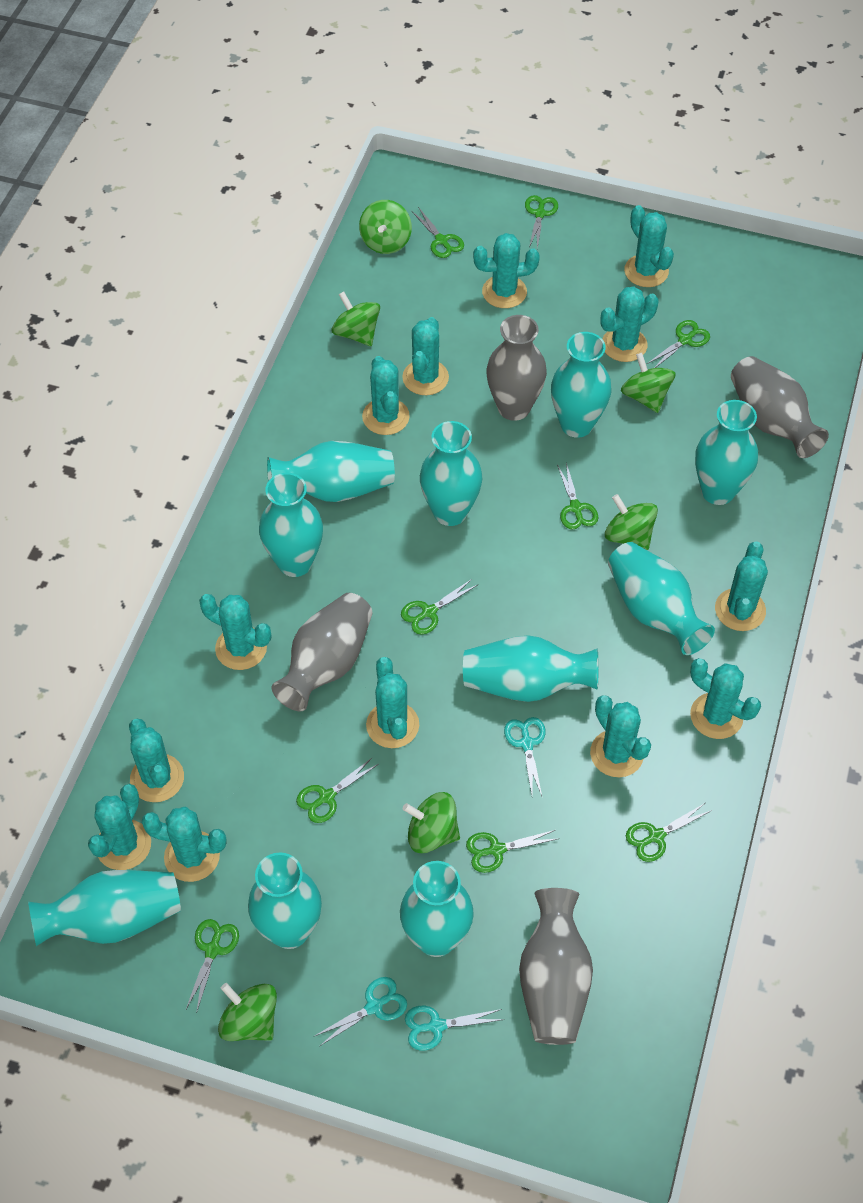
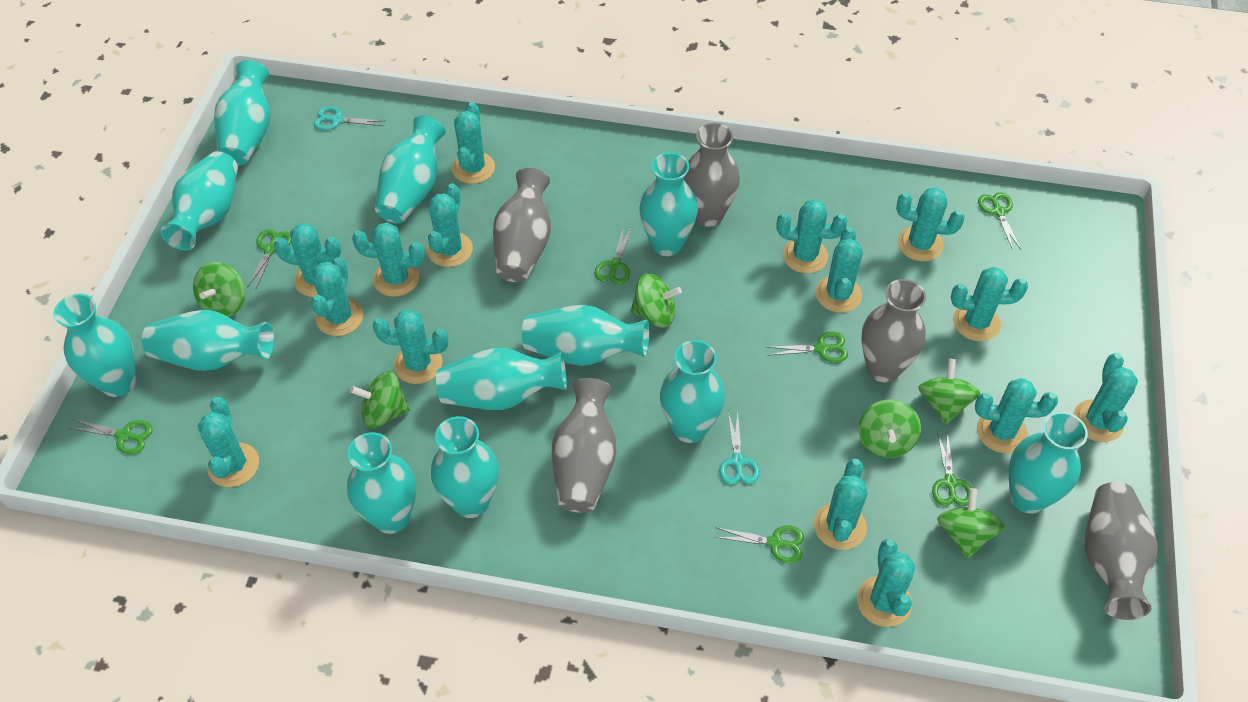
green scissors: 9 -> 7
grey vase: 4 -> 5
turquoise cactus: 13 -> 15
turquoise scissors: 3 -> 2
turquoise vase: 10 -> 12

